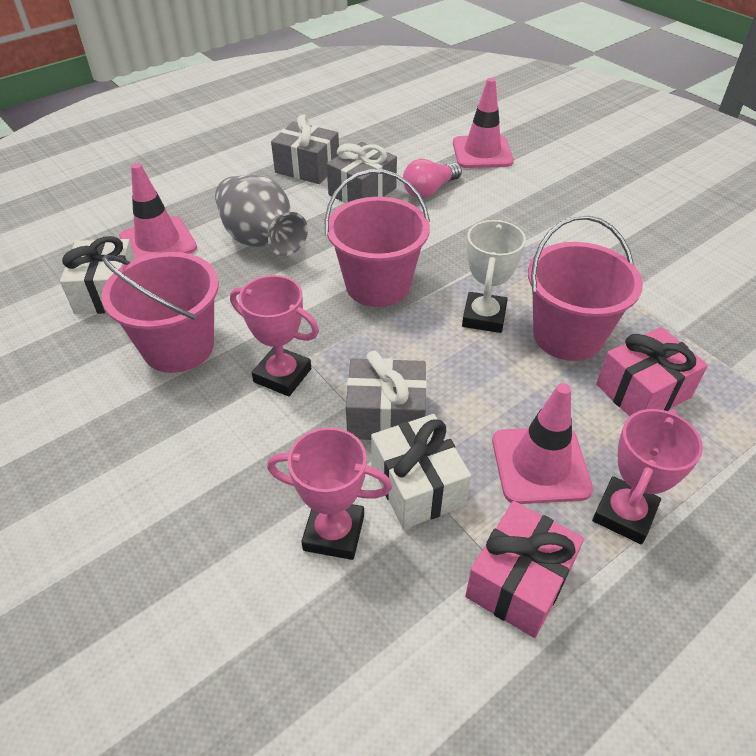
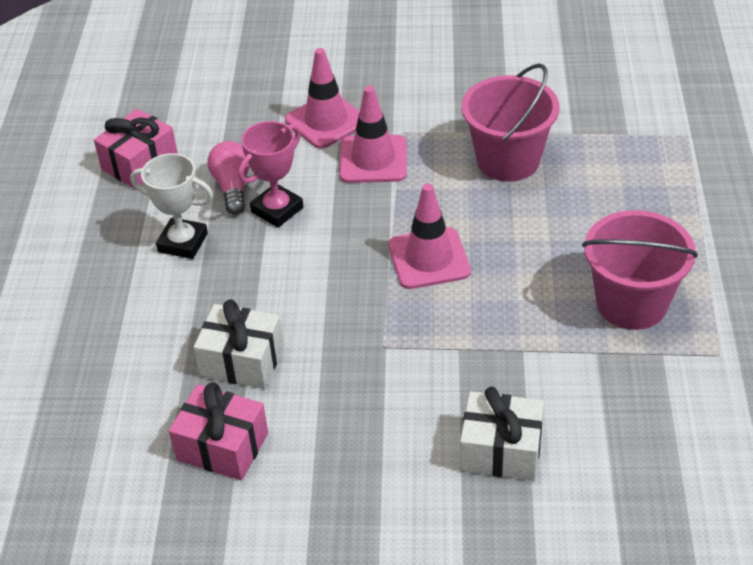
grey gift: 3 -> 0
grey vase: 1 -> 0
pink bucket: 3 -> 2
pink trophy: 3 -> 1

